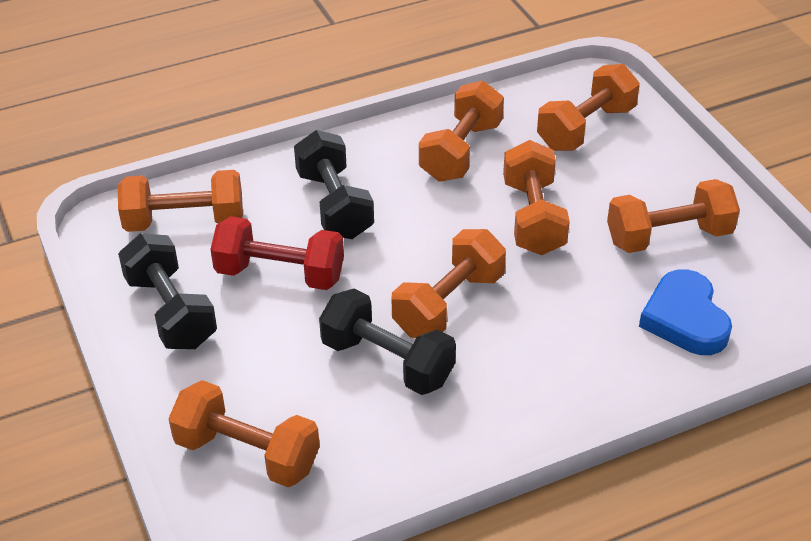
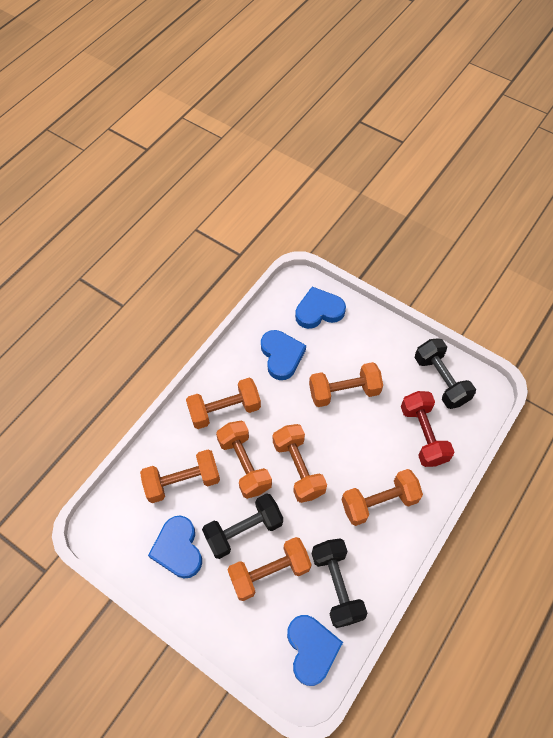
blue heart: 1 -> 4

